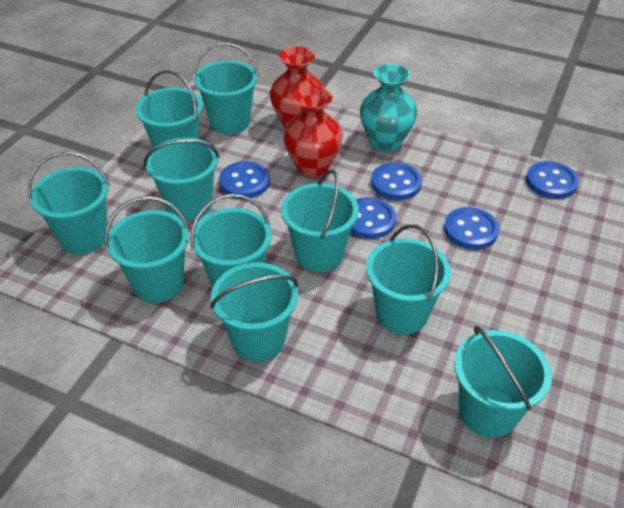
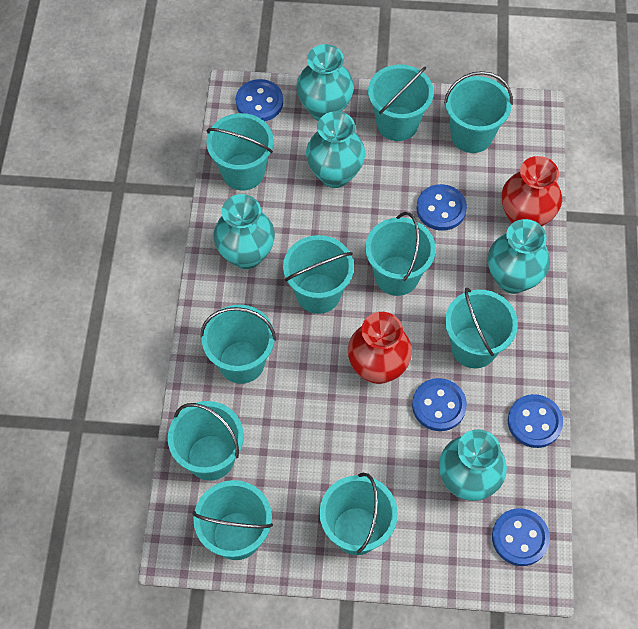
turquoise vase: 1 -> 5

